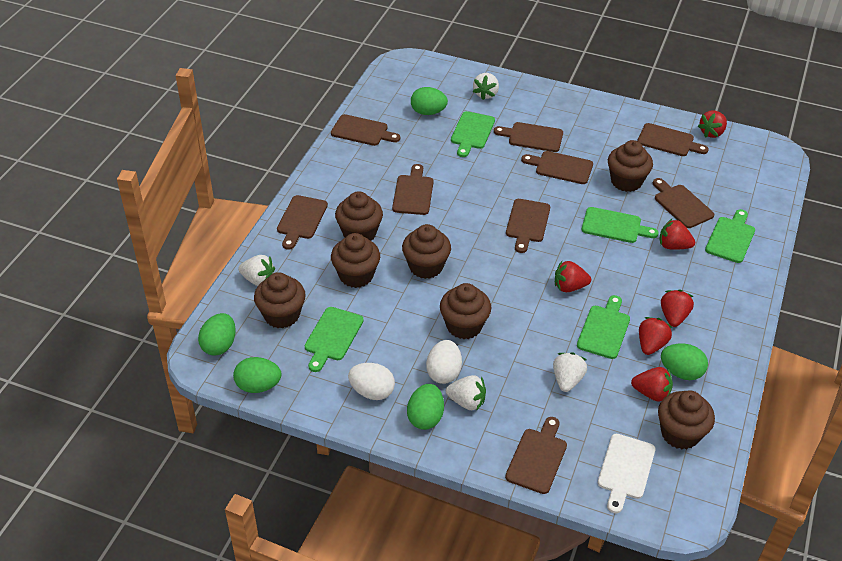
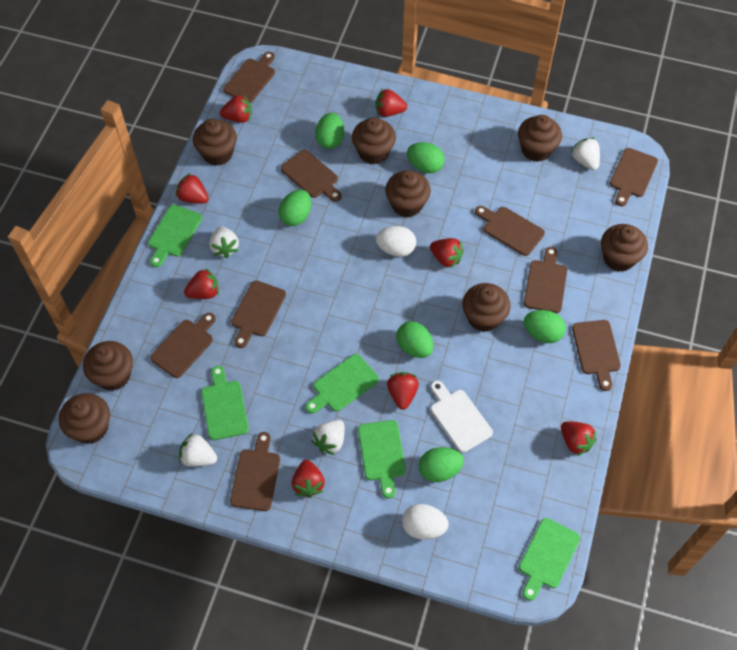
brown cupcake: 7 -> 8
green egg: 5 -> 6
red strawberry: 6 -> 8

